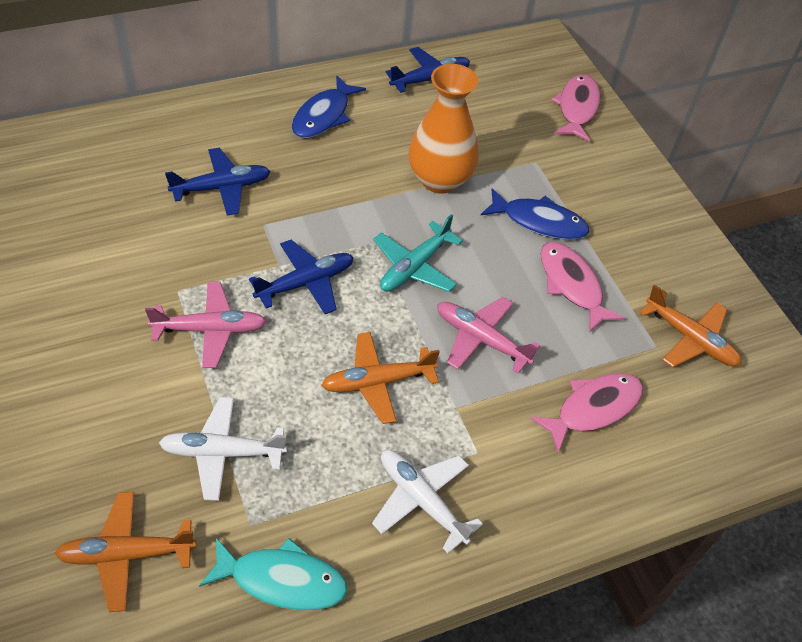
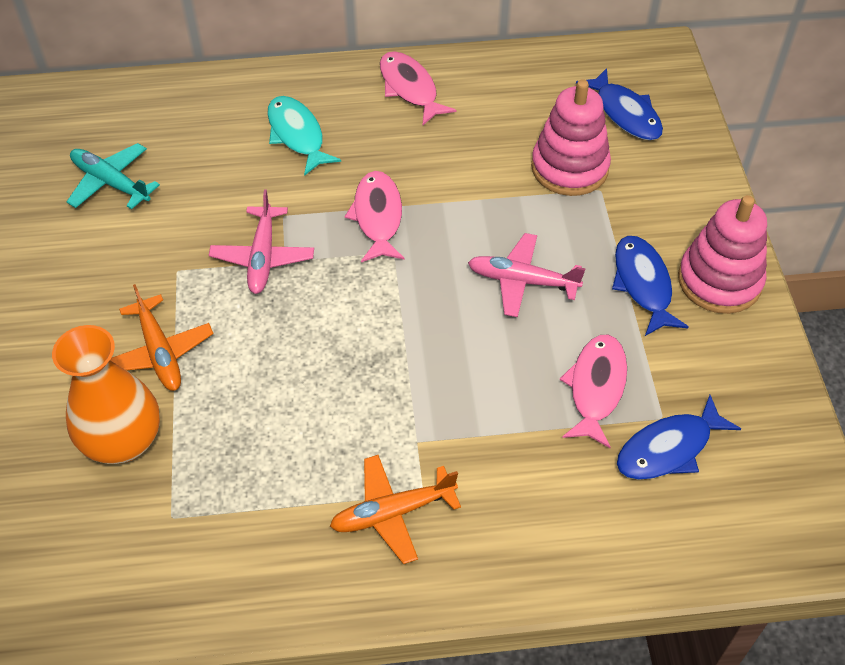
blue fish: 2 -> 3
blue plane: 3 -> 0
orange plane: 3 -> 2
pink stacking toy: 0 -> 2
white plane: 2 -> 0

